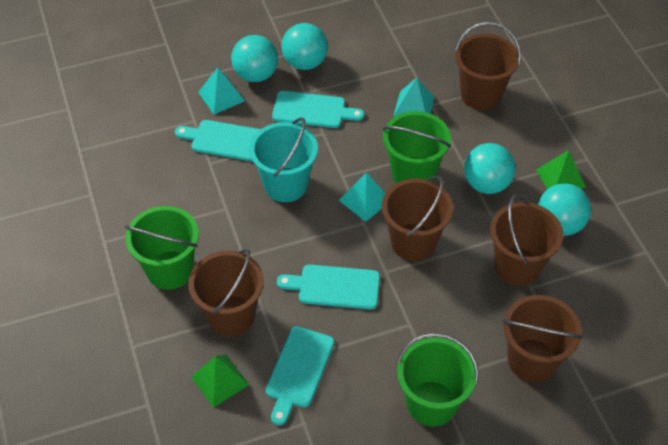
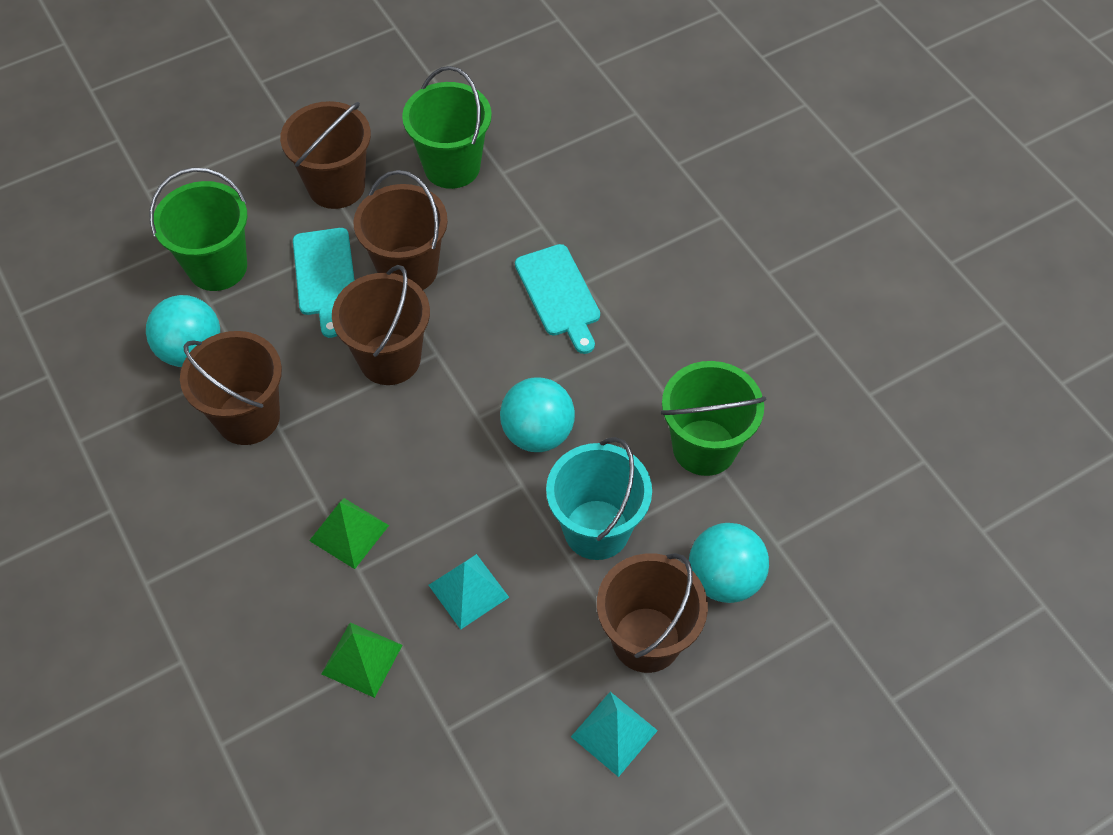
turquoise ball: 4 -> 3
turquoise cutting board: 4 -> 2
turquoise pyramid: 3 -> 2

